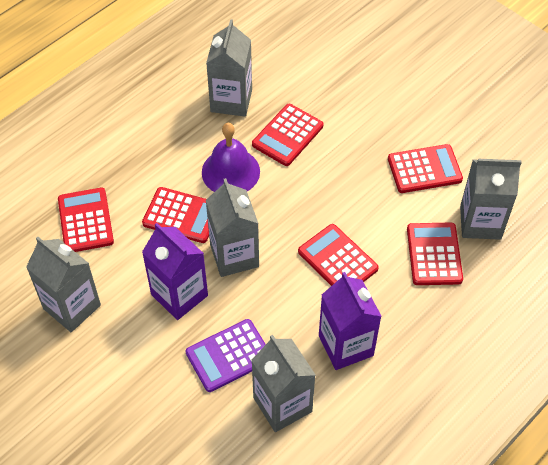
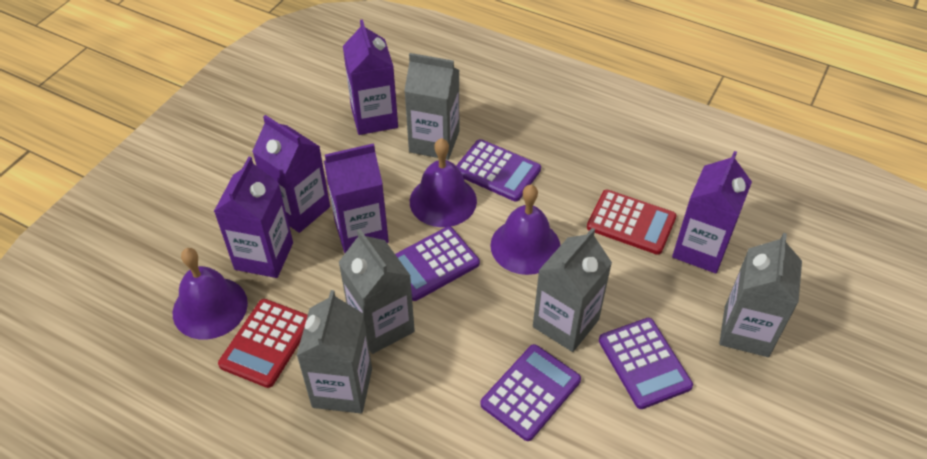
purple bell: 1 -> 3
purple calculator: 1 -> 4
purple carton: 2 -> 5
red calculator: 6 -> 2

